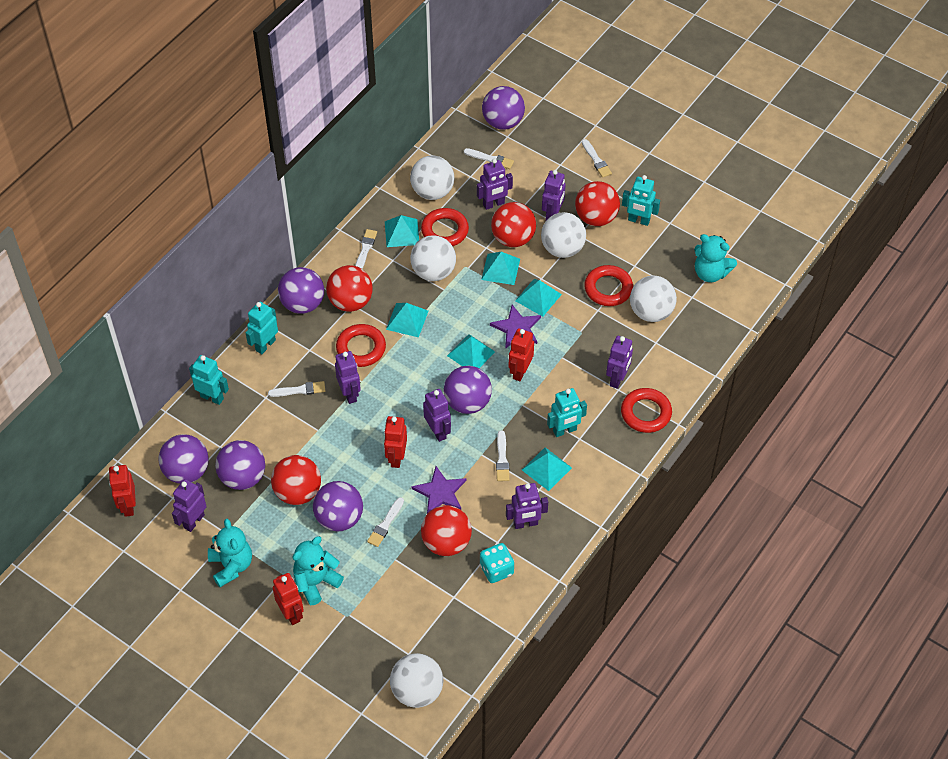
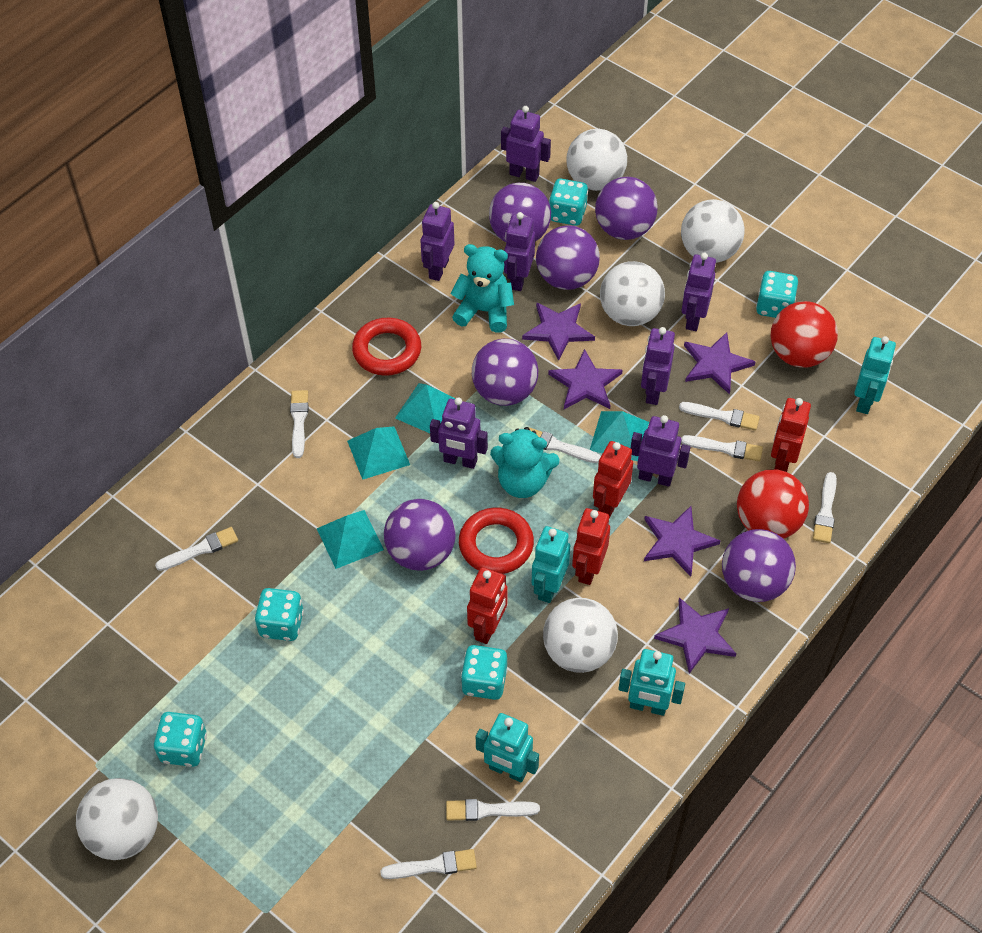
purple star: 2 -> 5
red ball: 5 -> 2
red ring: 4 -> 2
turquoise dice: 1 -> 5
turquoise pyramid: 6 -> 4
turquoise teddy bear: 3 -> 2
white brush: 6 -> 8

